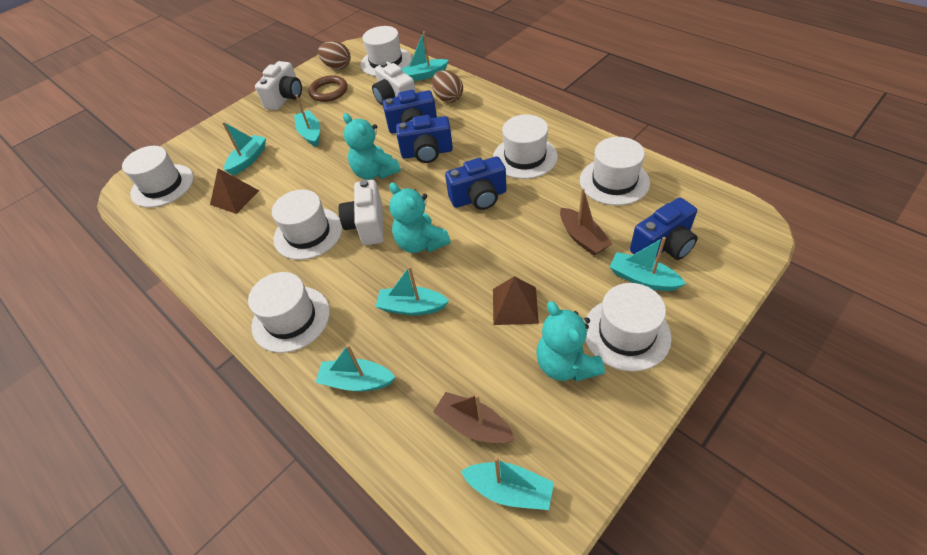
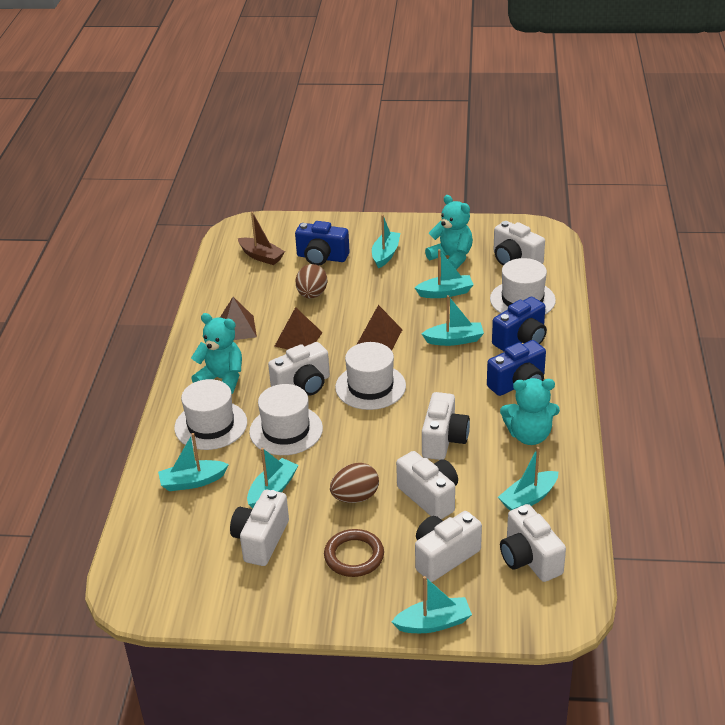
blue camera: 4 -> 3
brown boat: 2 -> 1
brown pyramid: 2 -> 3
white camera: 3 -> 7
white hat: 7 -> 4

